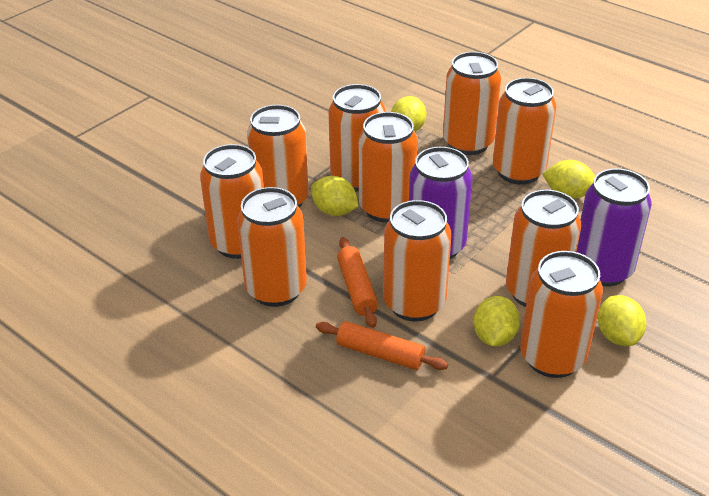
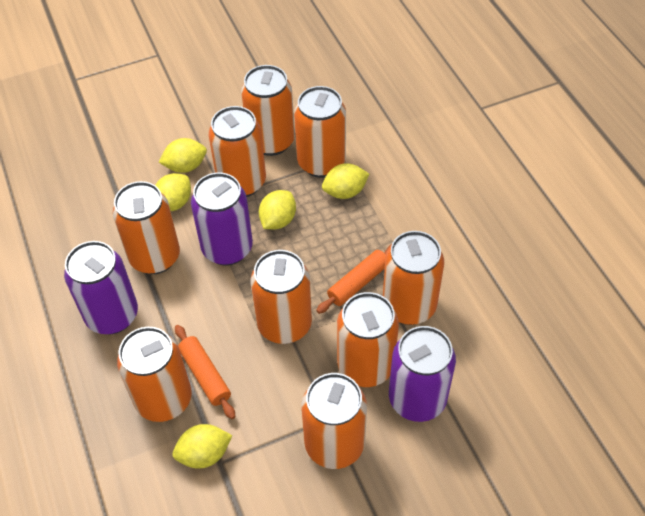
orange can: 10 -> 9
purple can: 2 -> 3

